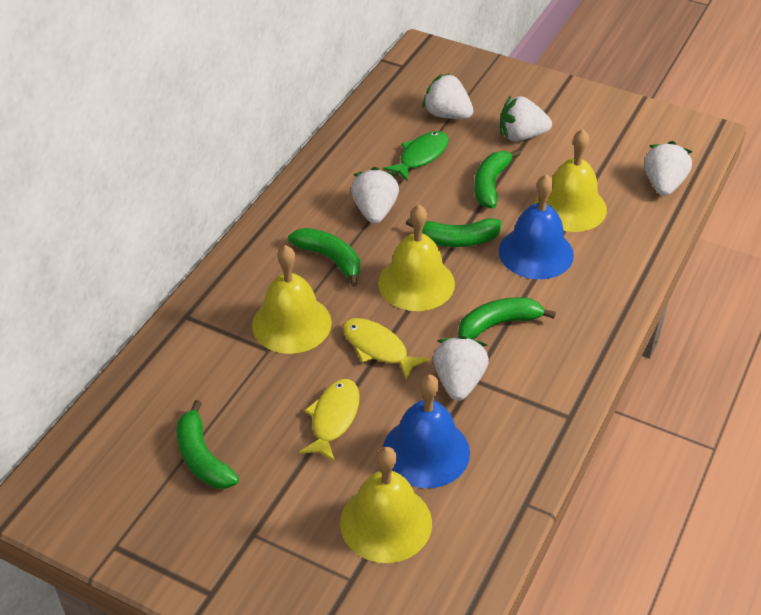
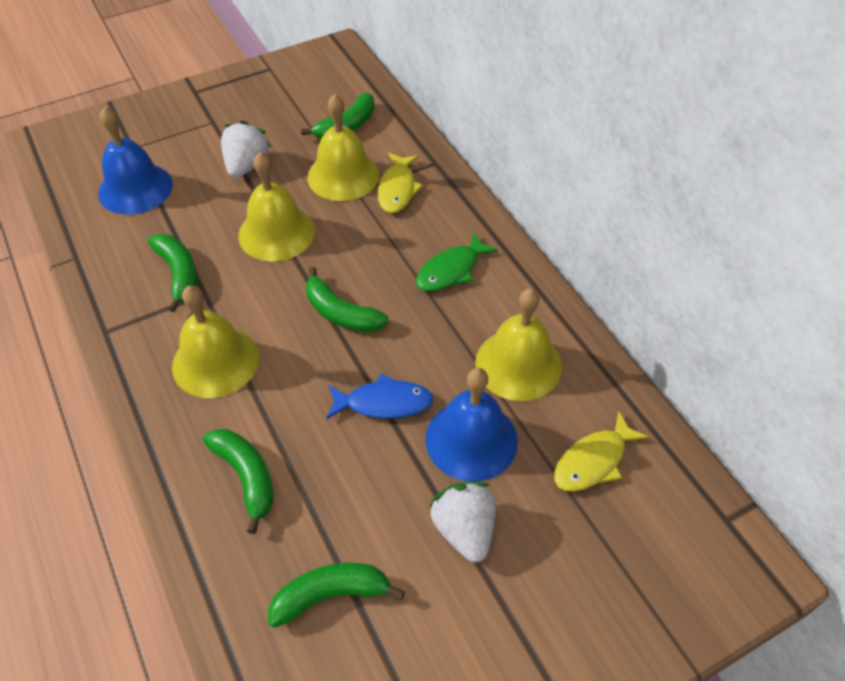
blue fish: 0 -> 1
white strawberry: 5 -> 2

